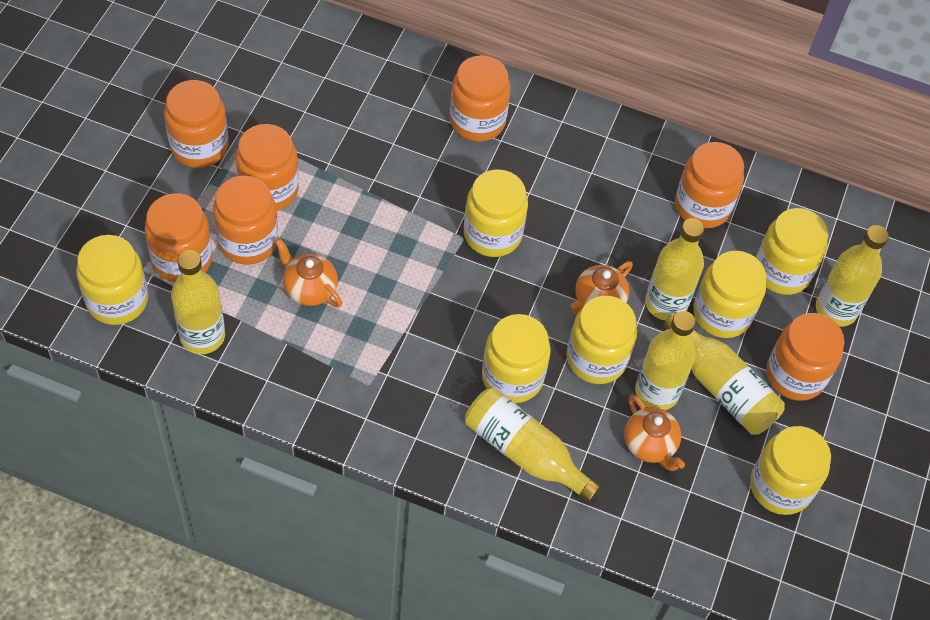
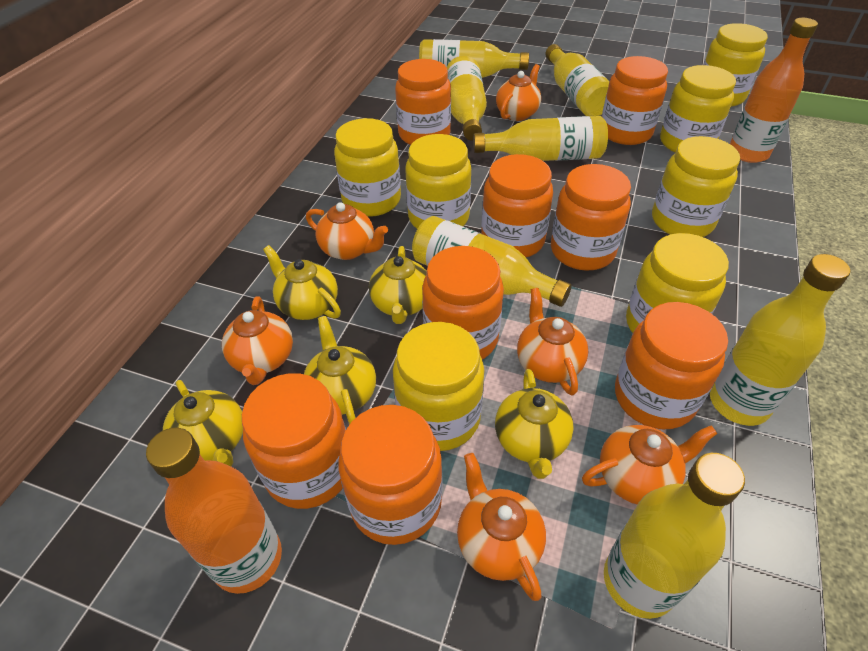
orange bottle: 0 -> 2
orange jar: 7 -> 8
orange teapot: 3 -> 6
yellow bottle: 6 -> 7
yellow teapot: 0 -> 5

